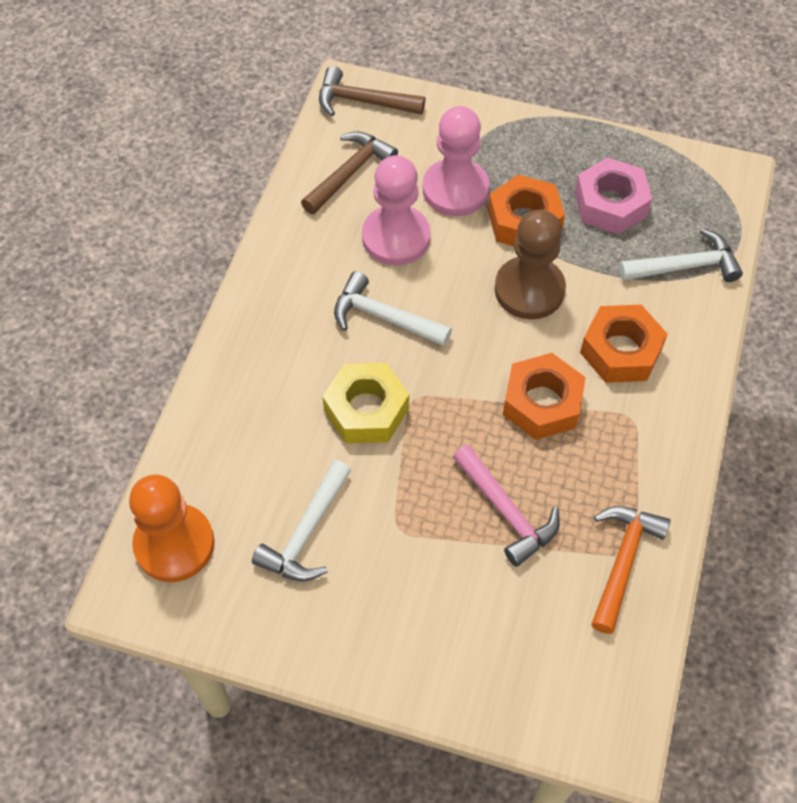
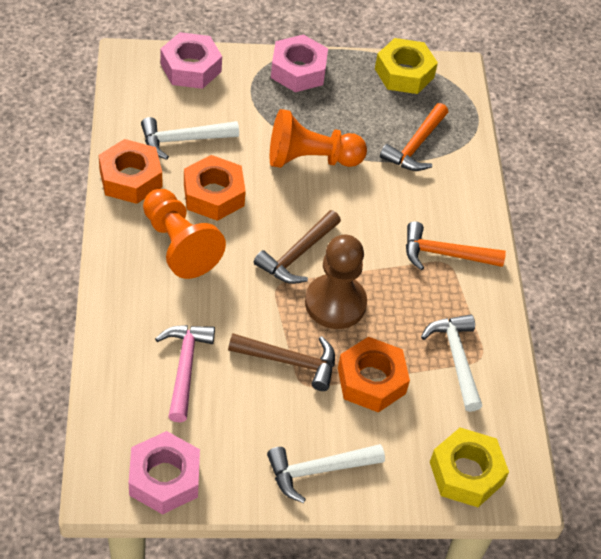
orange hammer: 1 -> 2
orange pawn: 1 -> 2
pink nut: 1 -> 3
pink pawn: 2 -> 0
yellow nut: 1 -> 2

